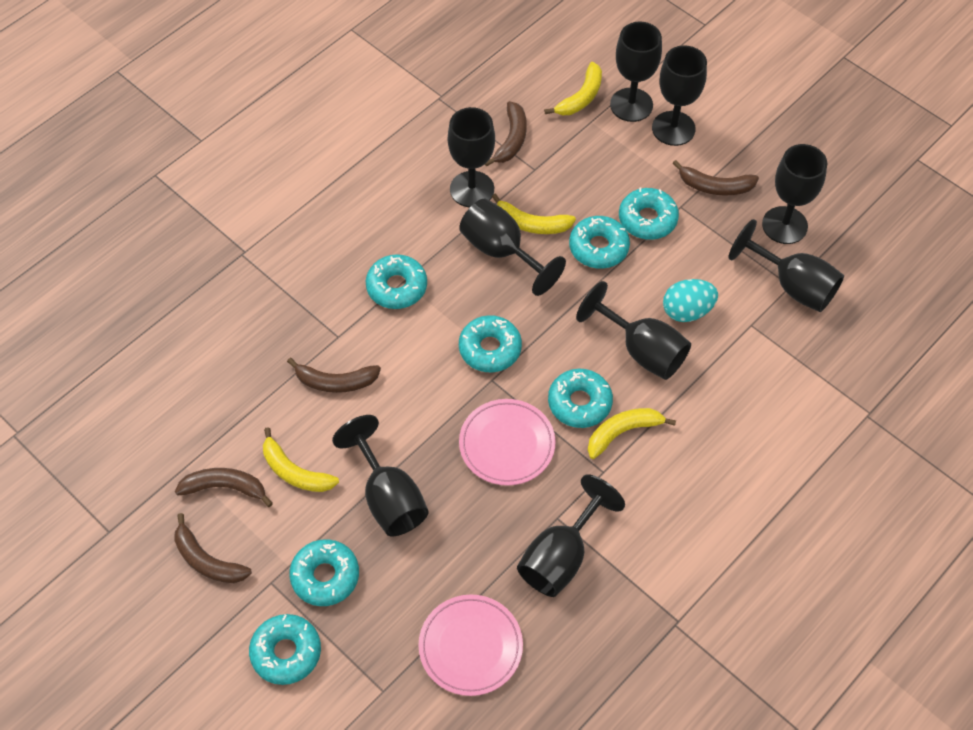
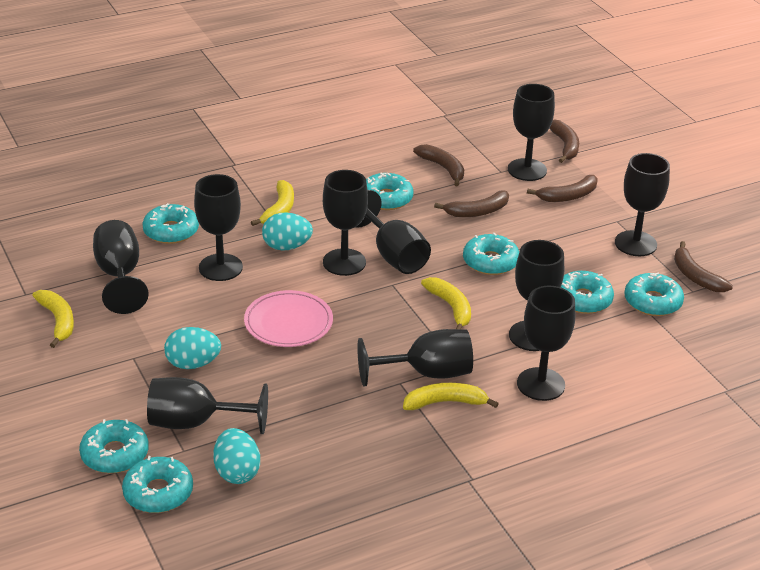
black goblet: 9 -> 10
pink plate: 2 -> 1
turquoise egg: 1 -> 3

